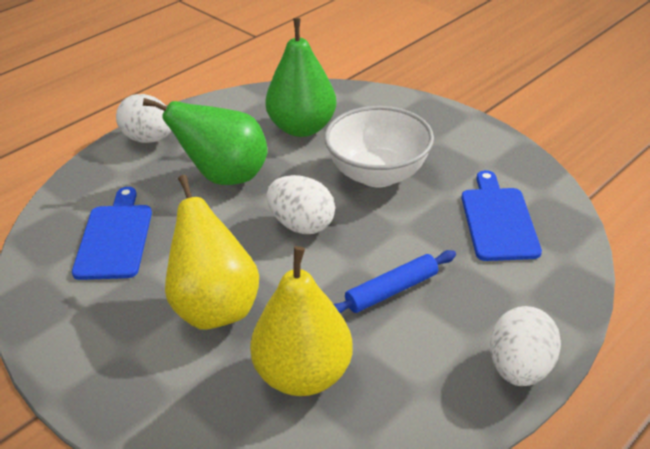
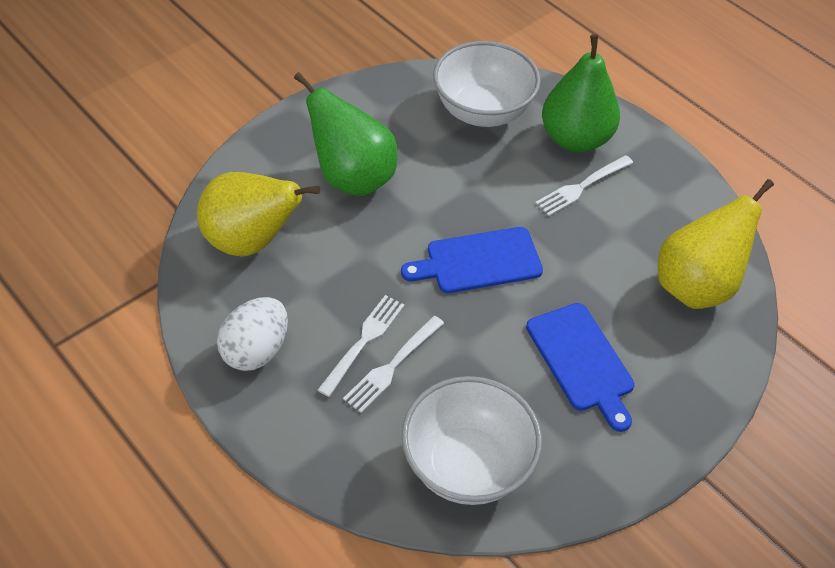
blue rolling pin: 1 -> 0
white bowl: 1 -> 2
white egg: 3 -> 1
white fork: 0 -> 3

